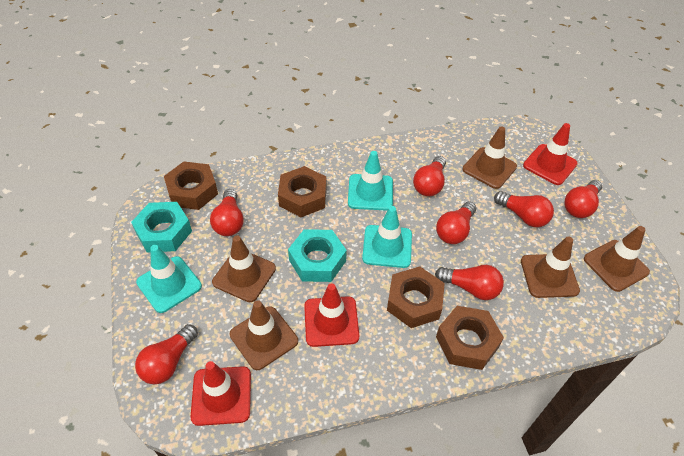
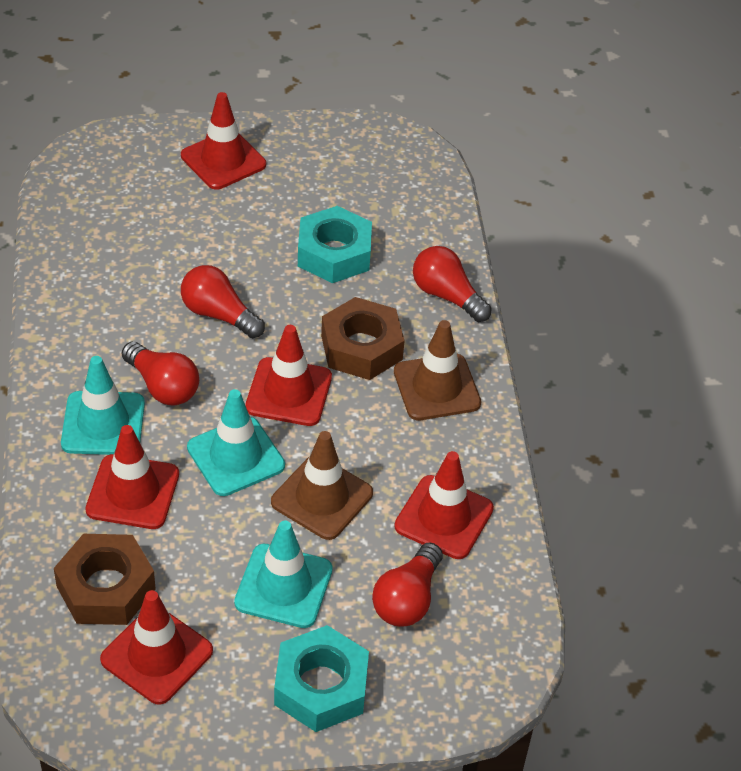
brown nut: 4 -> 2
brown traffic cone: 5 -> 2
red light bulb: 7 -> 4
red traffic cone: 3 -> 5

